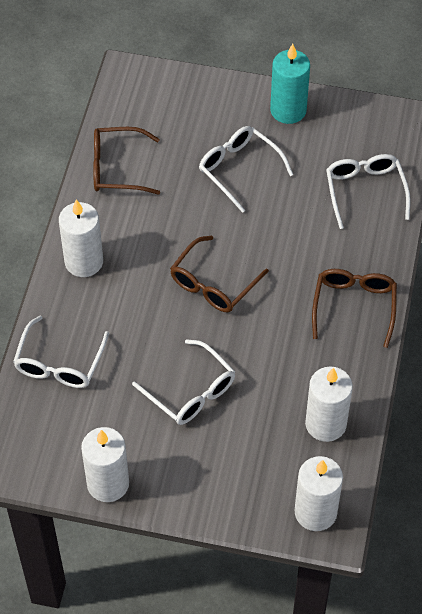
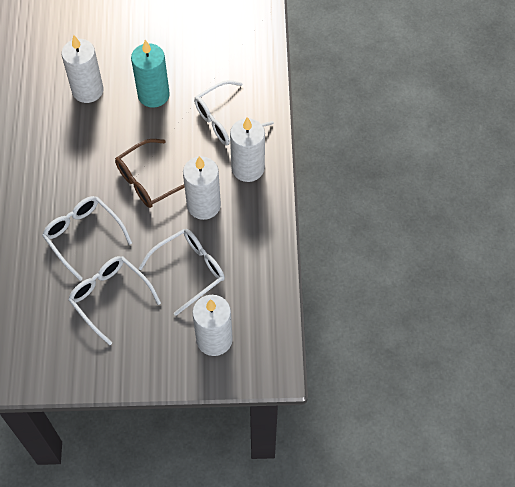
brown glasses: 3 -> 1

